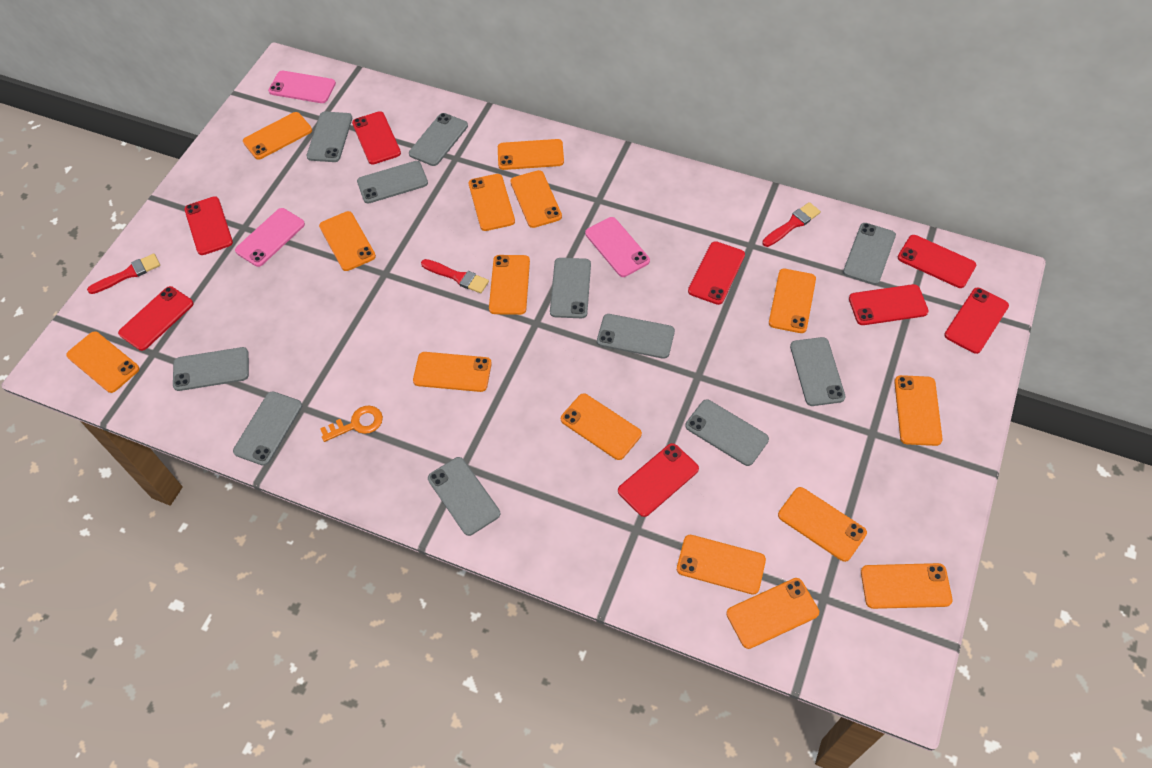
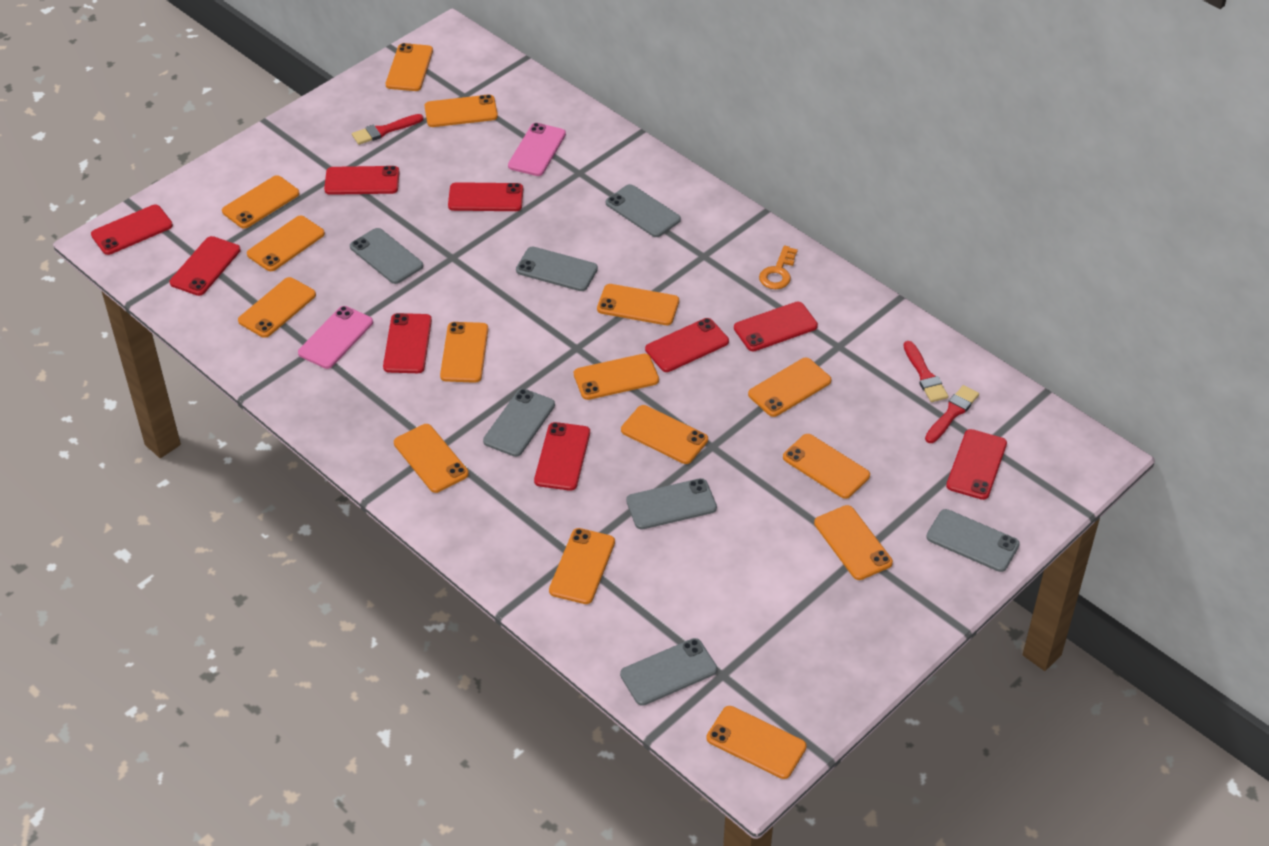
grey phone: 11 -> 7
pink phone: 3 -> 2
red phone: 8 -> 9

